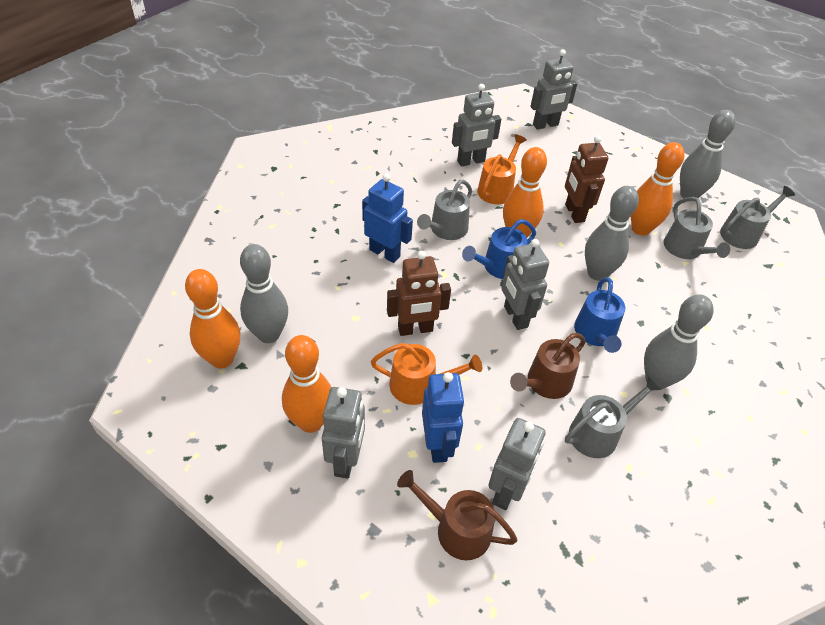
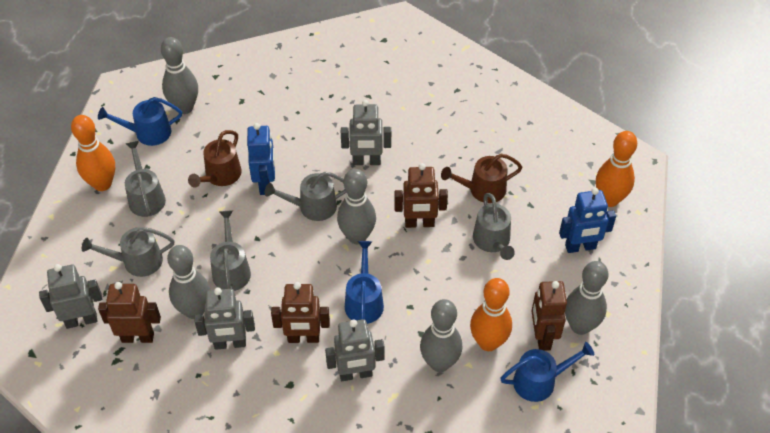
blue watering can: 2 -> 3
brown robot: 2 -> 4
grey bowling pin: 4 -> 5
grey robot: 5 -> 4
grey watering can: 4 -> 5
orange bowling pin: 4 -> 3
orange watering can: 2 -> 0

